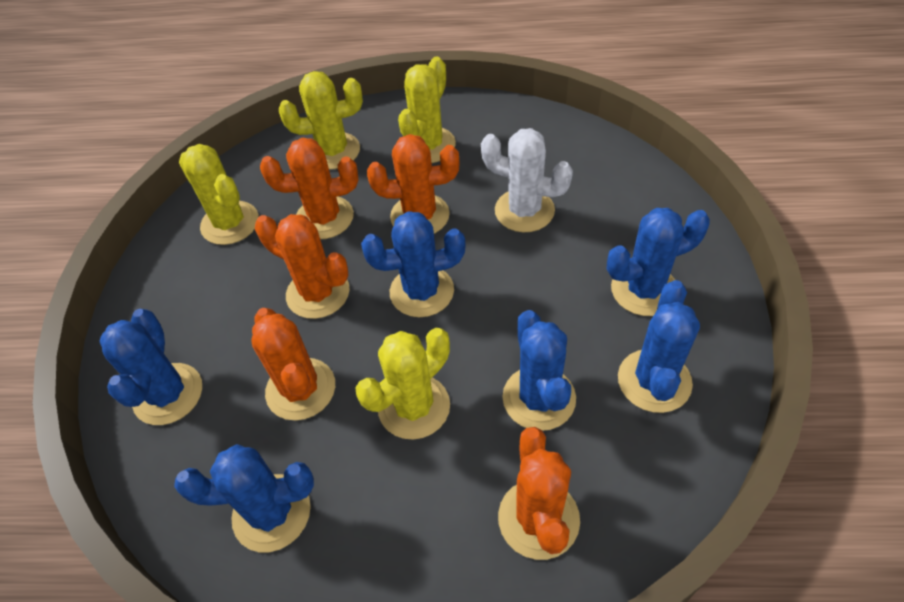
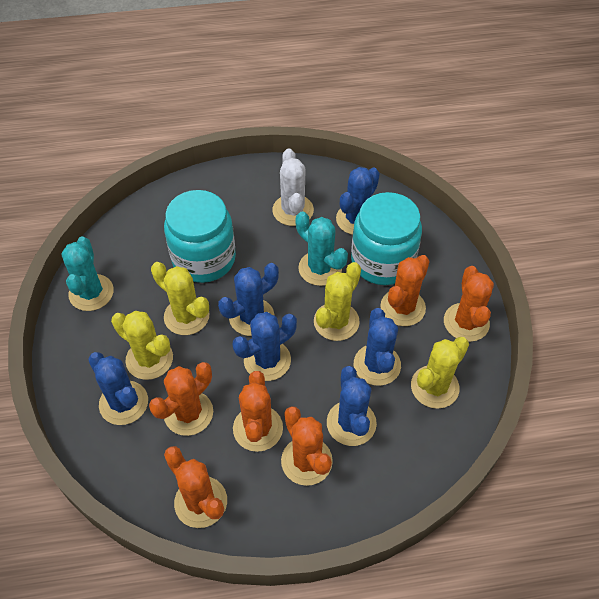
orange cactus: 5 -> 6
turquoise cactus: 0 -> 2
turquoise jar: 0 -> 2

